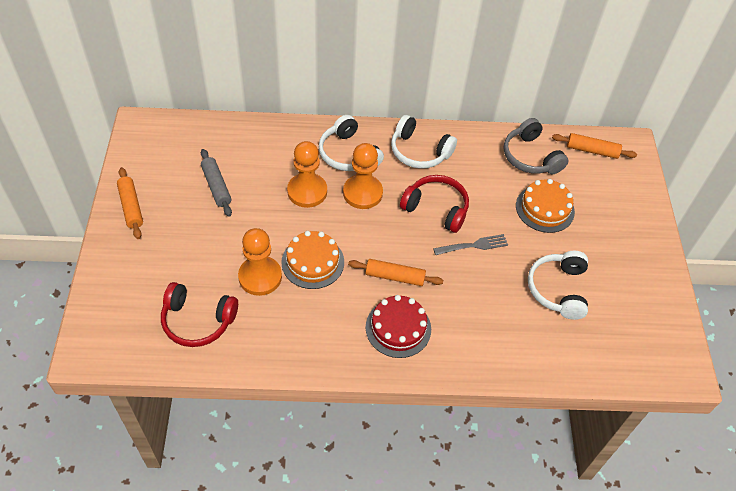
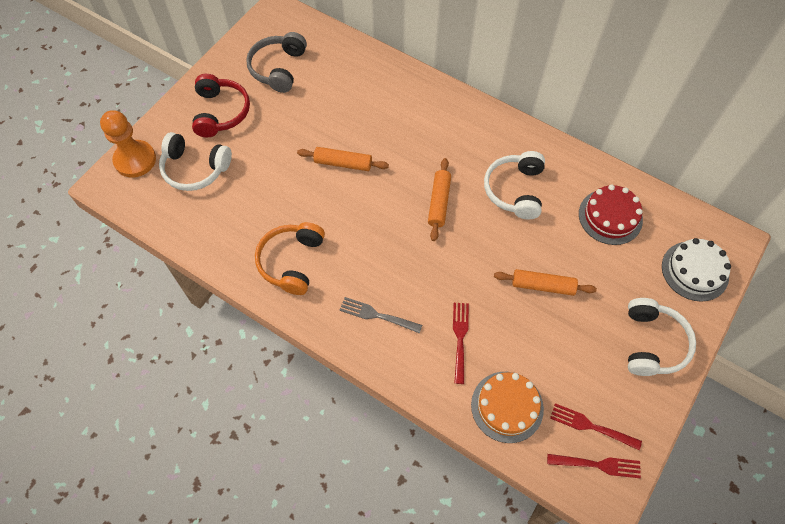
grey rolling pin: 1 -> 0
orange cake: 2 -> 1
orange headphones: 0 -> 1
orange pawn: 3 -> 1
red fork: 0 -> 3
red headphones: 2 -> 1
white cake: 0 -> 1

